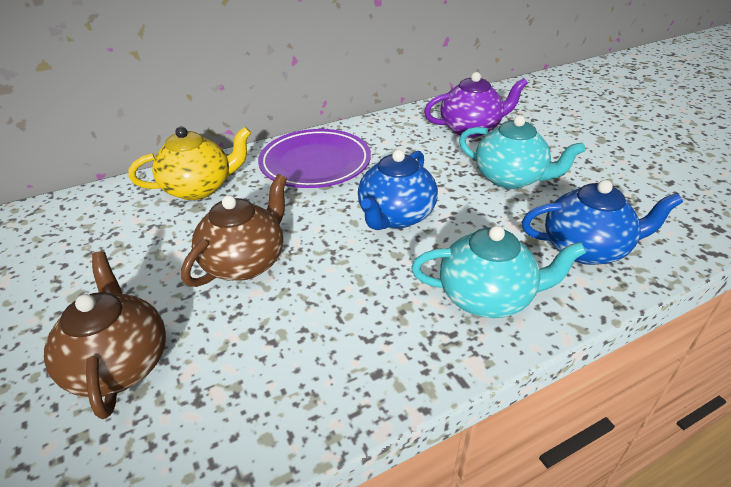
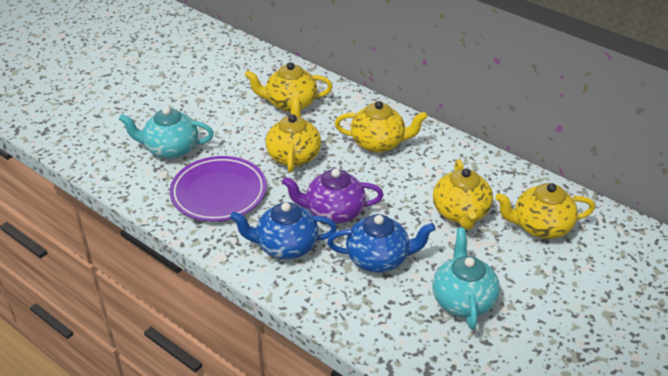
brown teapot: 2 -> 0
yellow teapot: 1 -> 5

